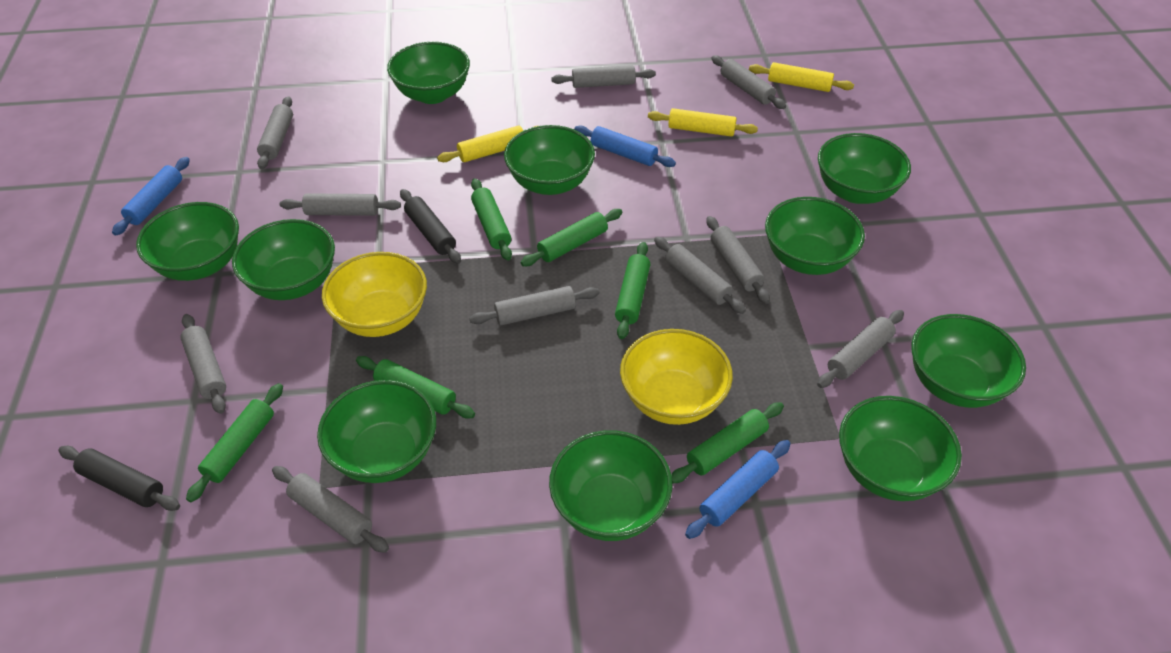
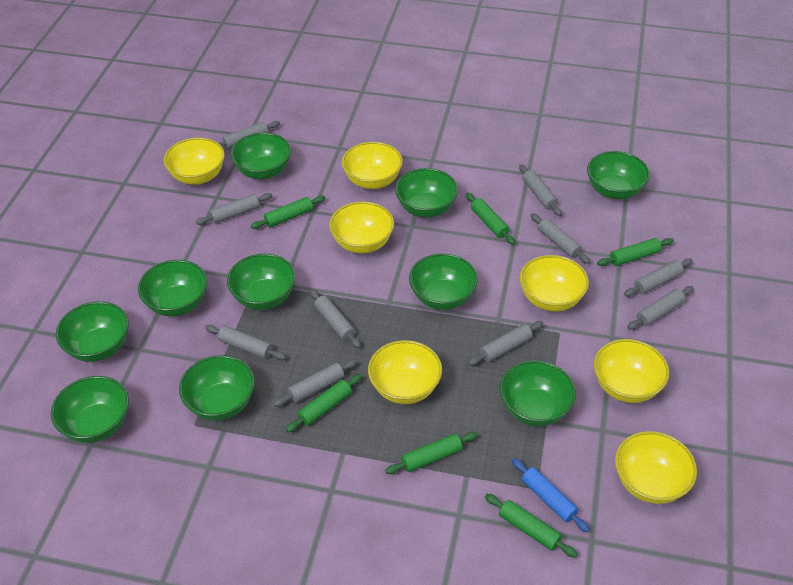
black rolling pin: 2 -> 0
blue rolling pin: 3 -> 1
yellow bowl: 2 -> 7
yellow rolling pin: 3 -> 0

